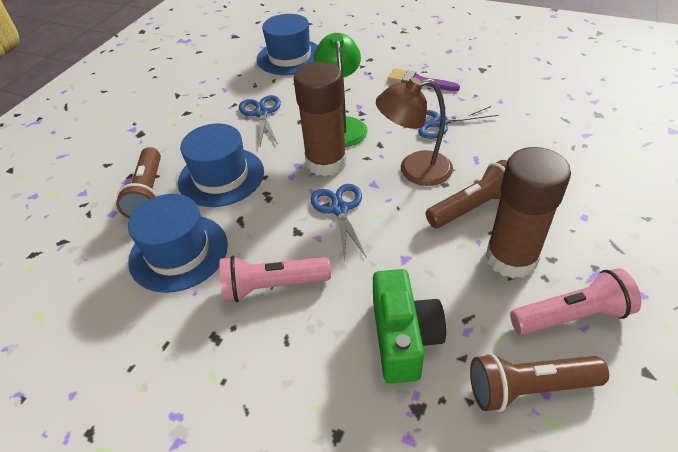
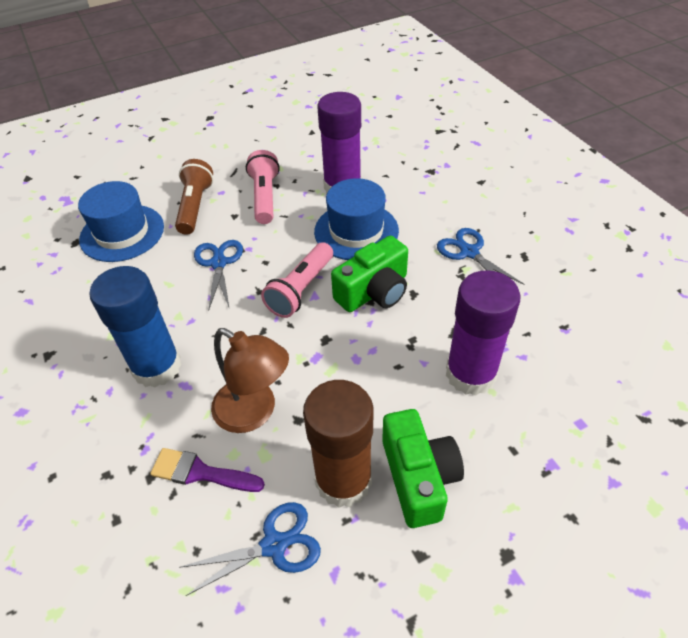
blue glue stick: 0 -> 1
blue hat: 3 -> 2
brown flashlight: 3 -> 1
brown glue stick: 2 -> 1
green camera: 1 -> 2
green lamp: 1 -> 0
purple glue stick: 0 -> 2

